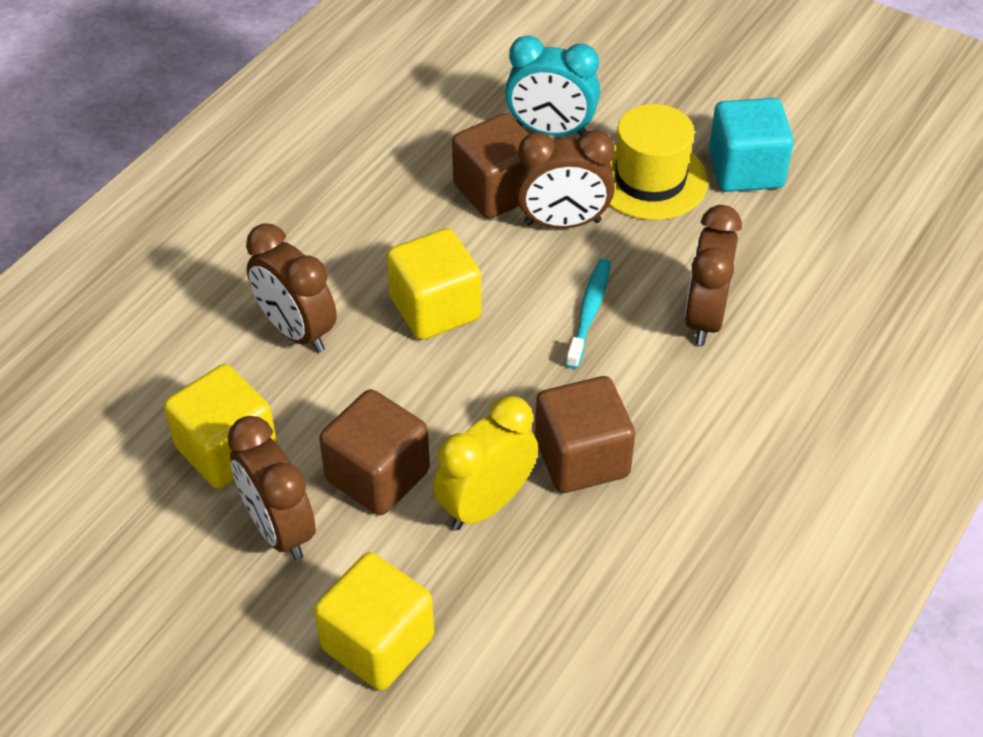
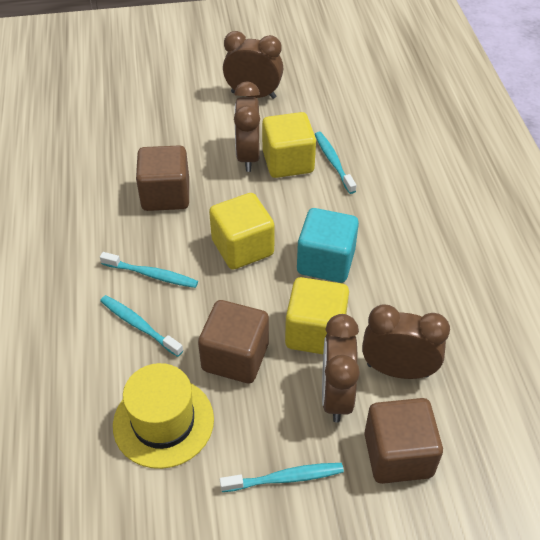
turquoise clock: 1 -> 0
turquoise toothbrush: 1 -> 4
yellow clock: 1 -> 0

